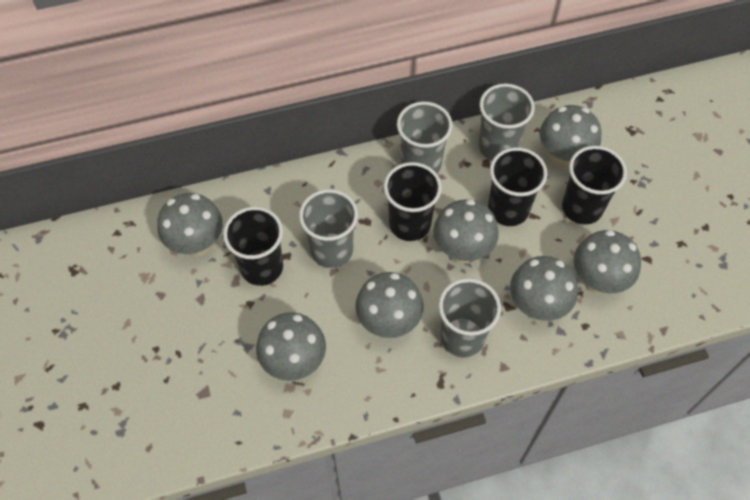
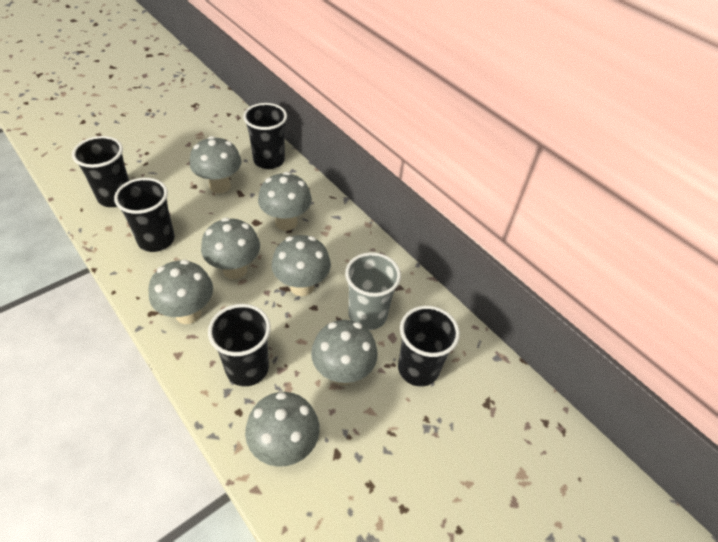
black cup: 4 -> 5
grey cup: 4 -> 1

